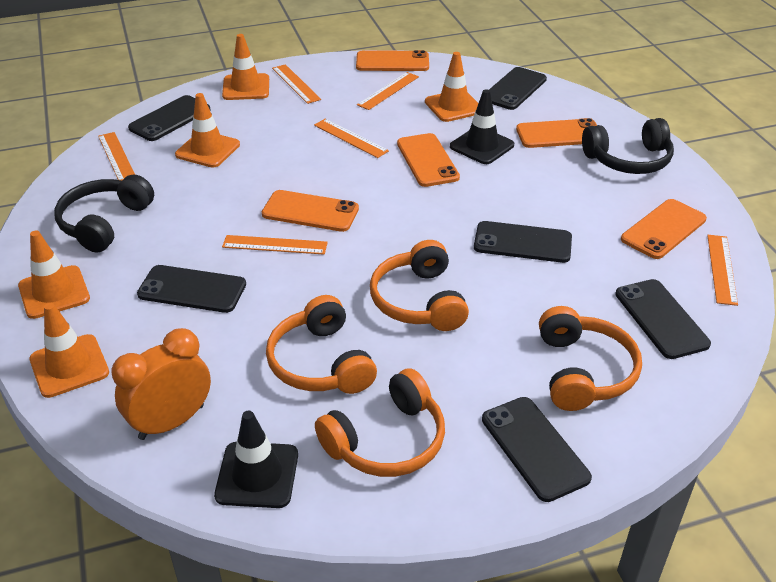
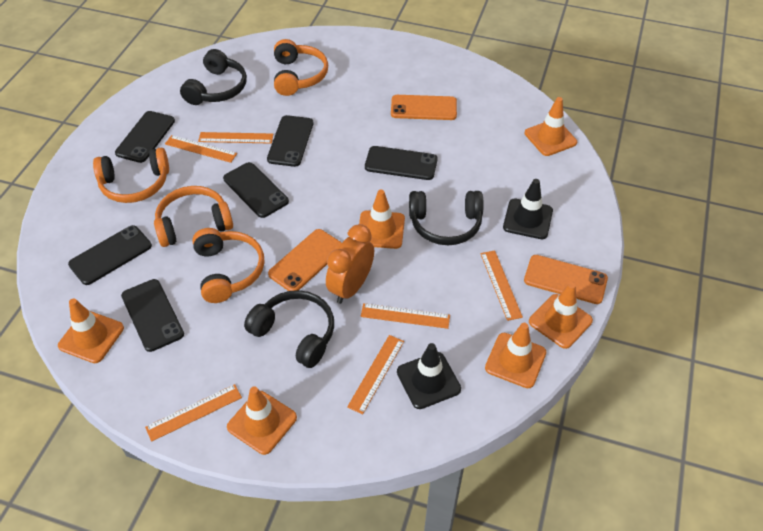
black headphones: 2 -> 3
orange phone: 5 -> 3
orange traffic cone: 5 -> 6

